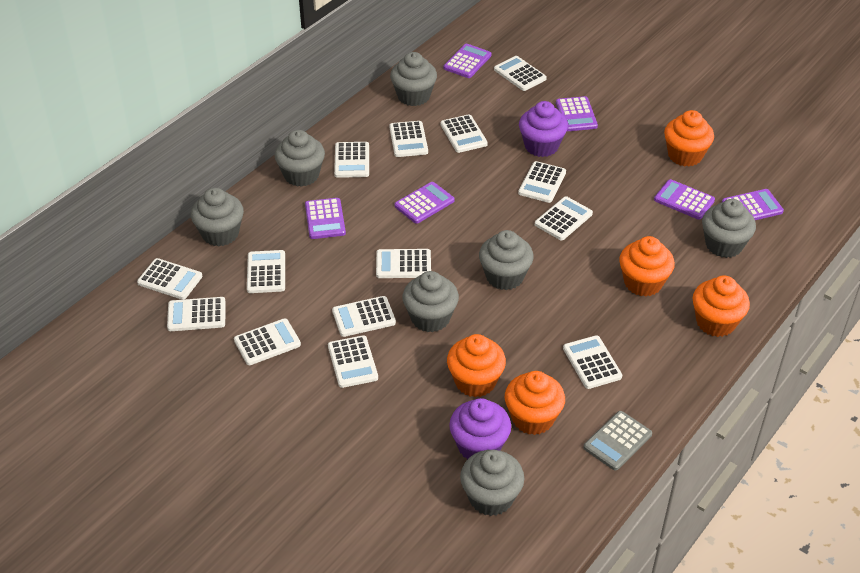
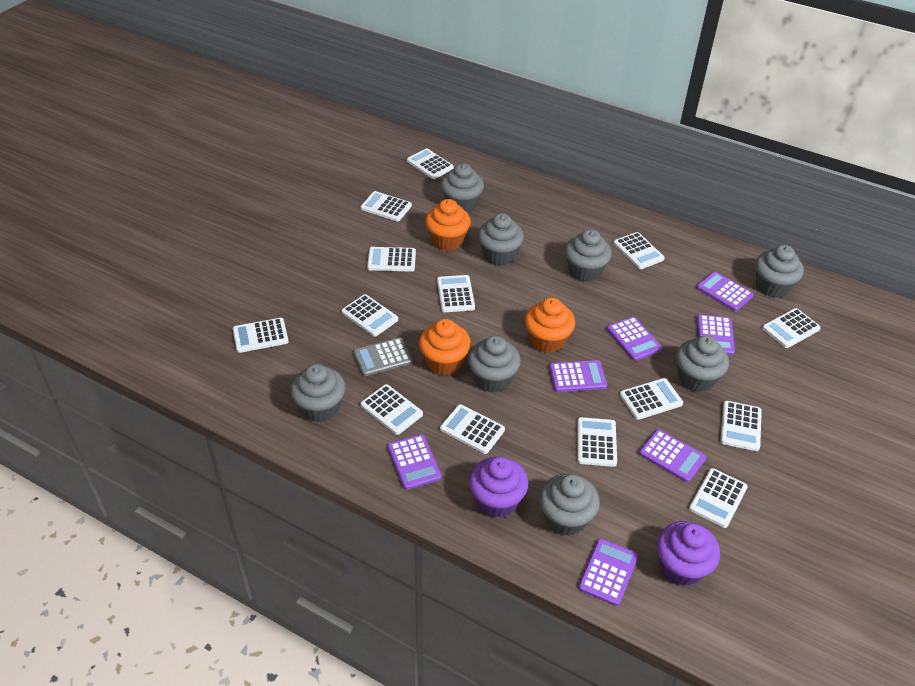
grey cupcake: 7 -> 8
orange cupcake: 5 -> 3
purple calculator: 6 -> 7

